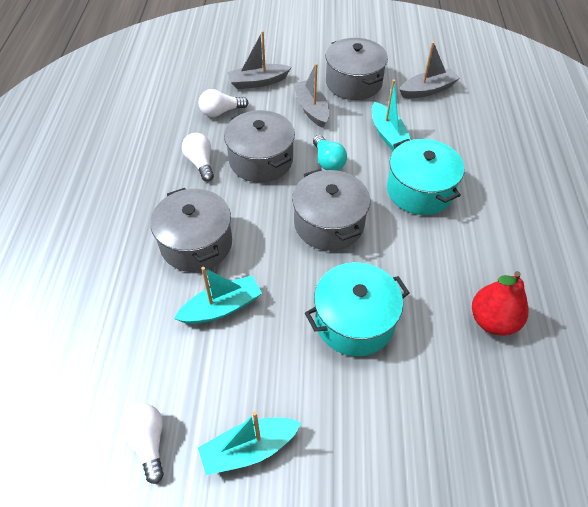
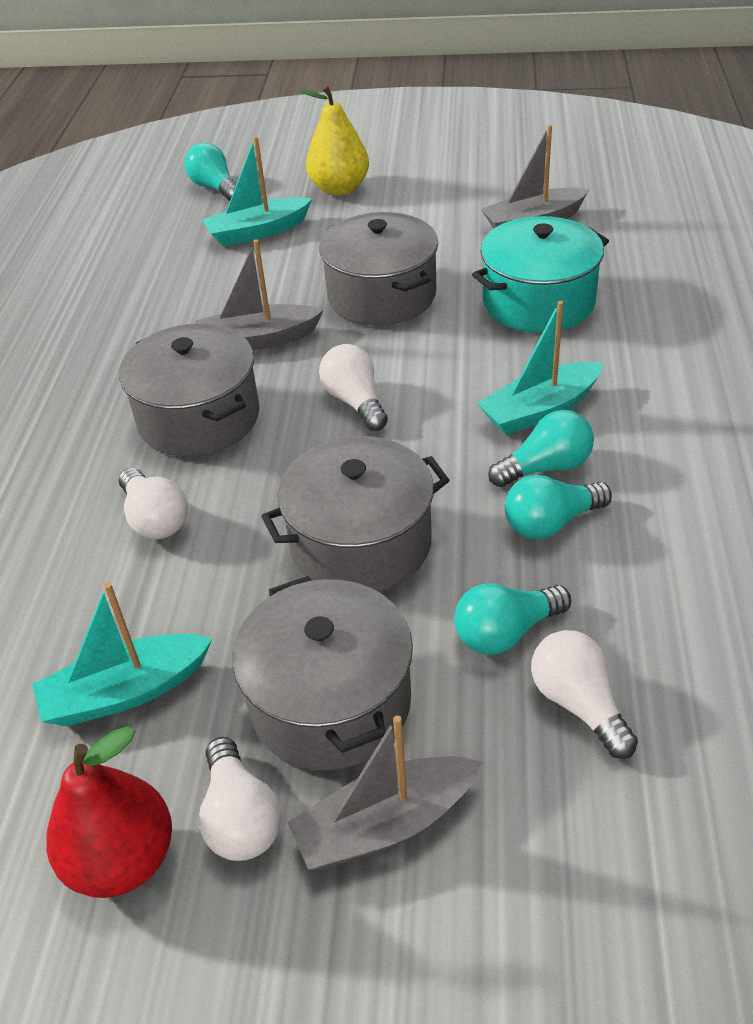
turquoise light bulb: 1 -> 4
turquoise pot: 2 -> 1
white light bulb: 3 -> 4
yellow pear: 0 -> 1

